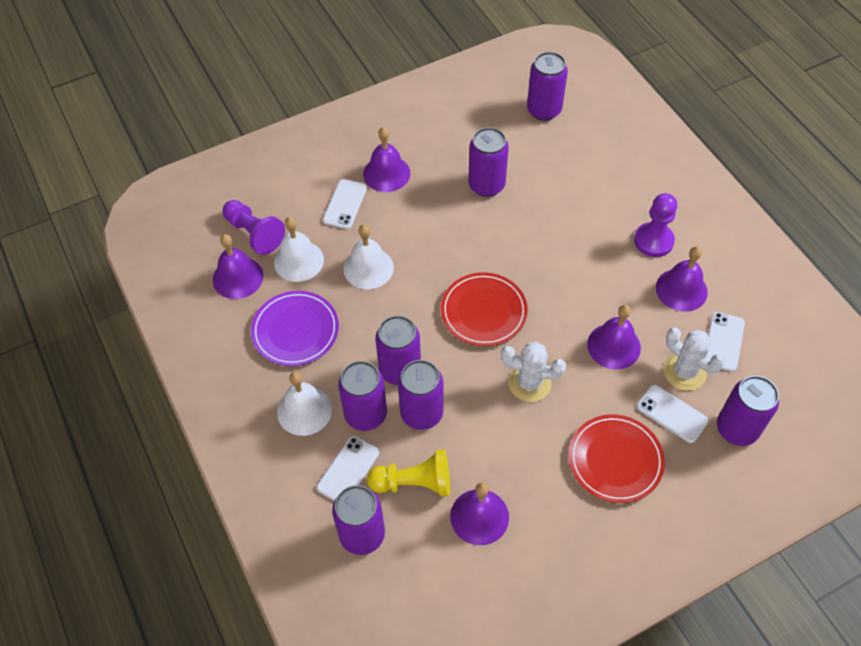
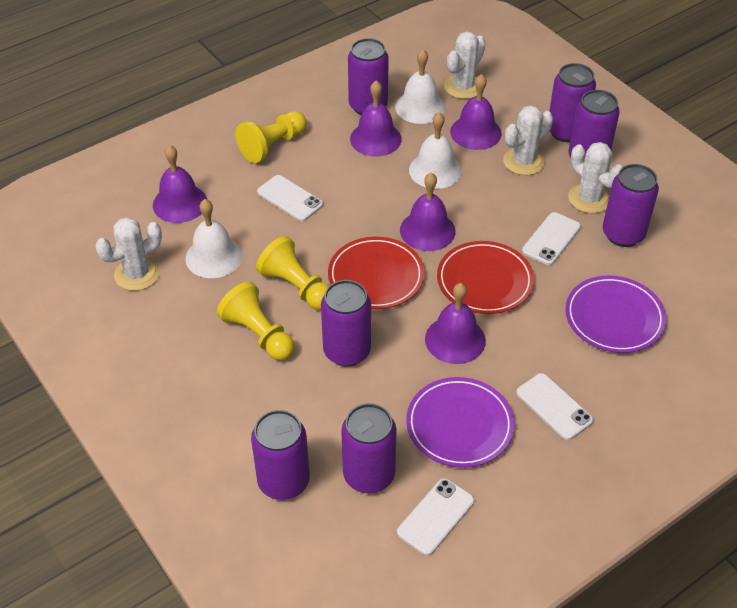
purple pawn: 2 -> 0
purple plate: 1 -> 2
white cactus: 2 -> 4
yellow pawn: 1 -> 3

